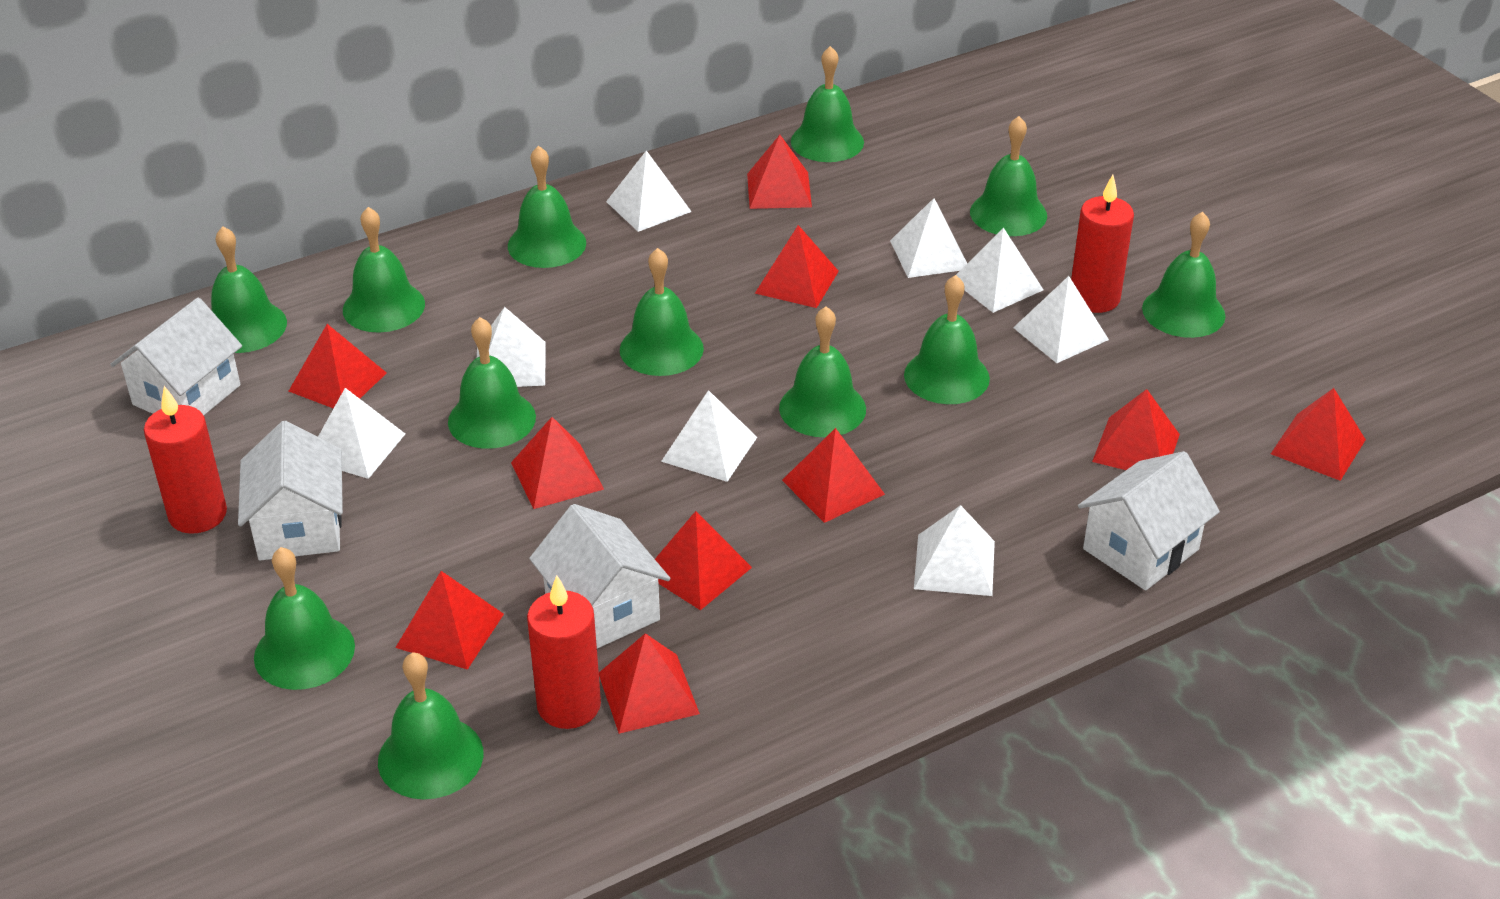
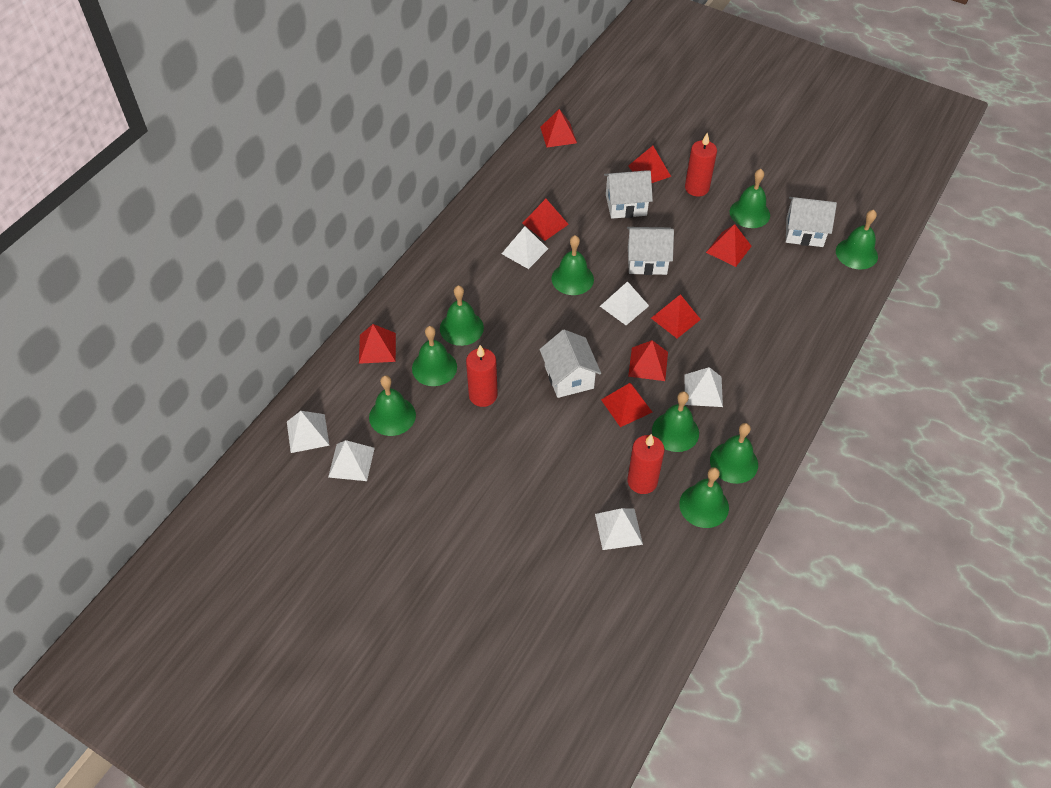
green bell: 12 -> 9
red pyramid: 10 -> 8
white pyramid: 8 -> 6

